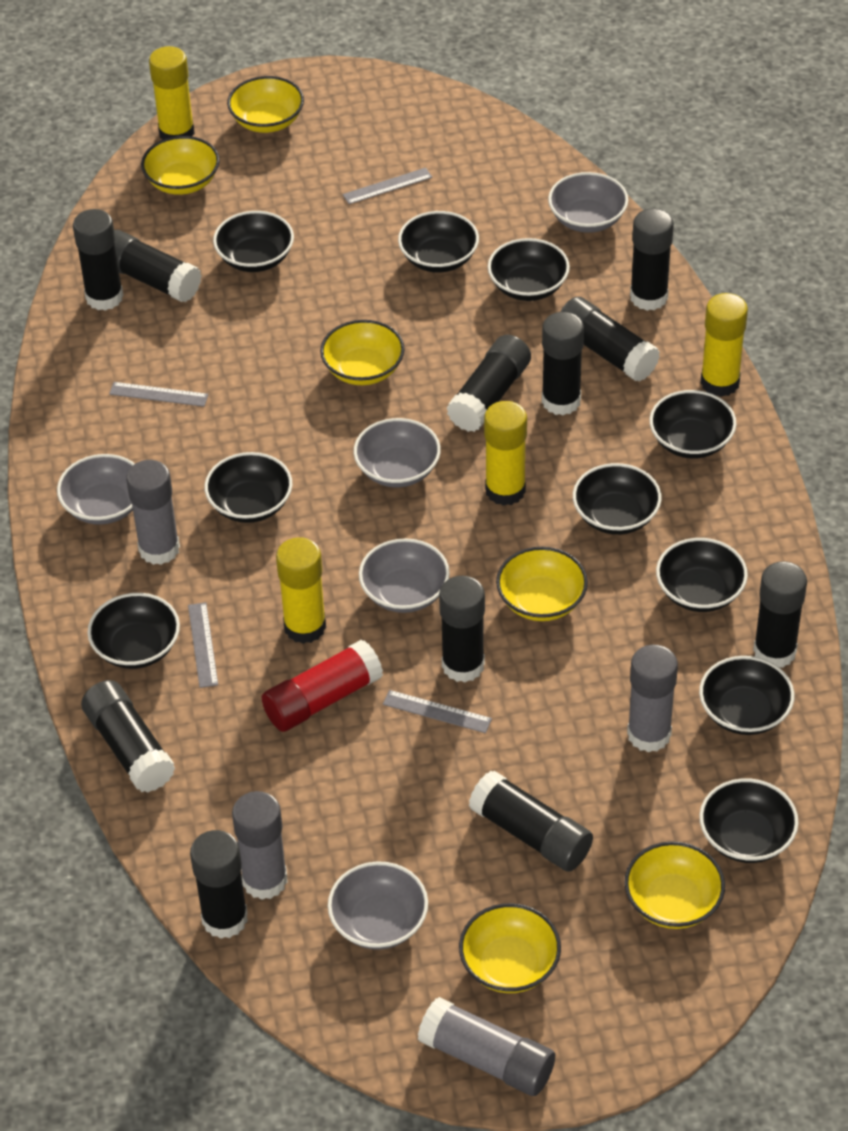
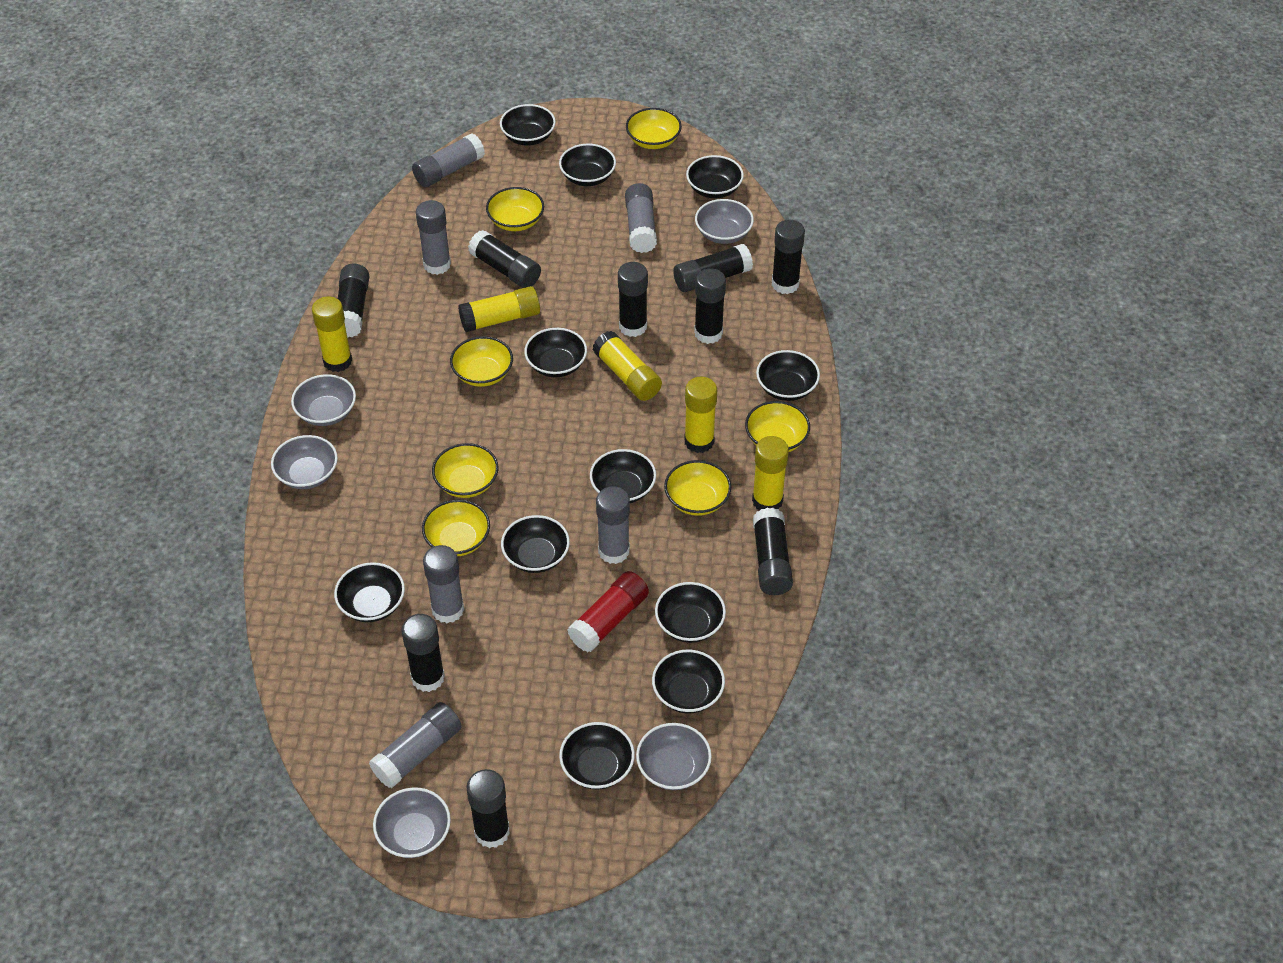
black bowl: 10 -> 11
black glue stick: 11 -> 9
grey glue stick: 4 -> 6
grey ruler: 4 -> 0
yellow bowl: 6 -> 7
yellow glue stick: 4 -> 5

